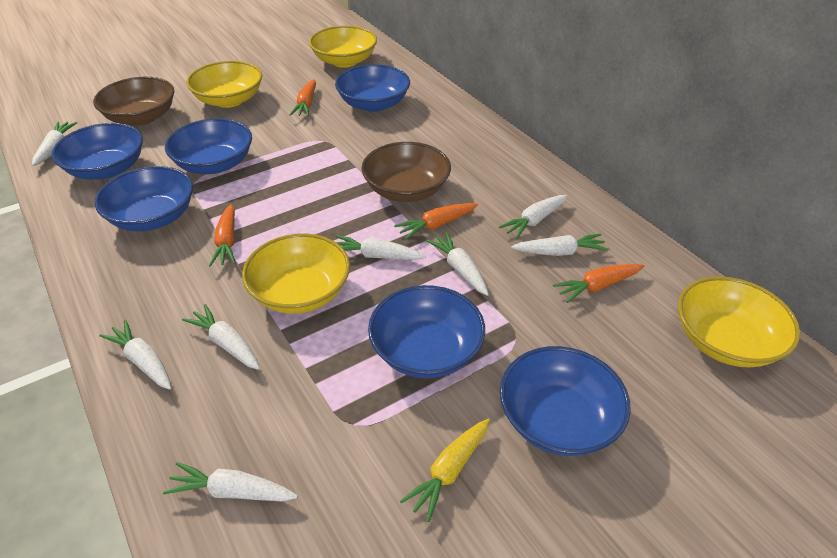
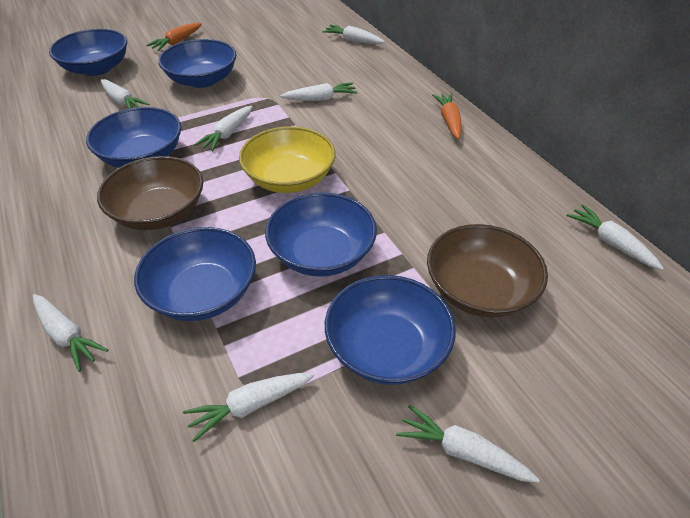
orange carrot: 4 -> 2
yellow bowl: 4 -> 1
yellow carrot: 1 -> 0

